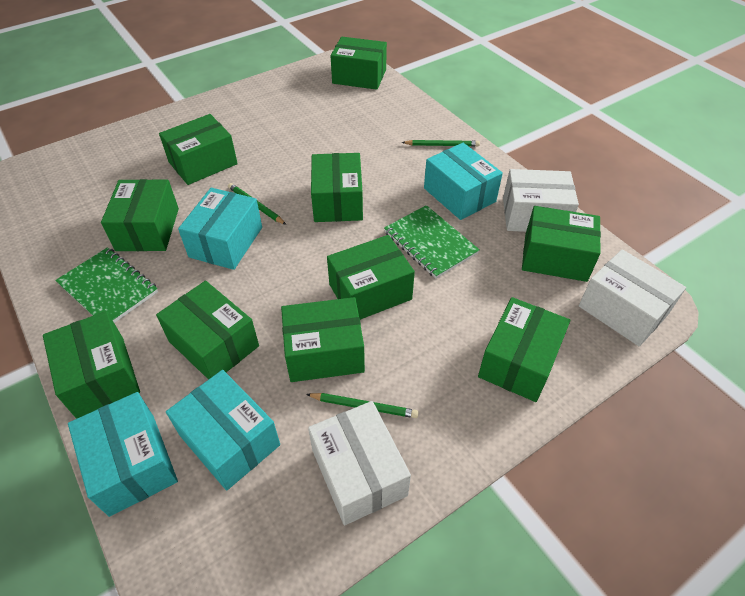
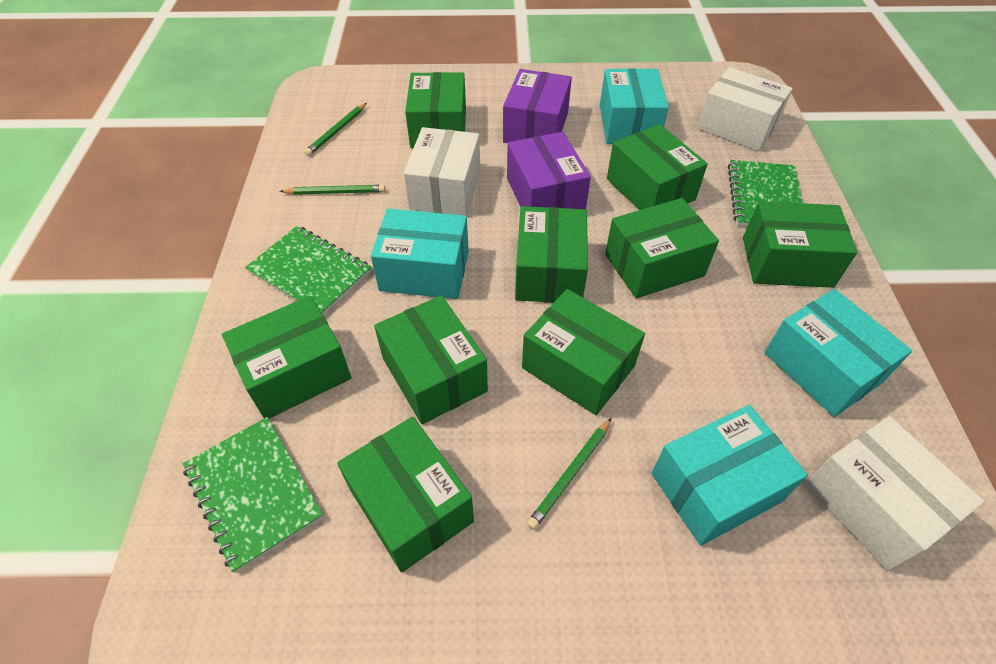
green box: 10 -> 9
green notebook: 2 -> 3
purple box: 0 -> 2

